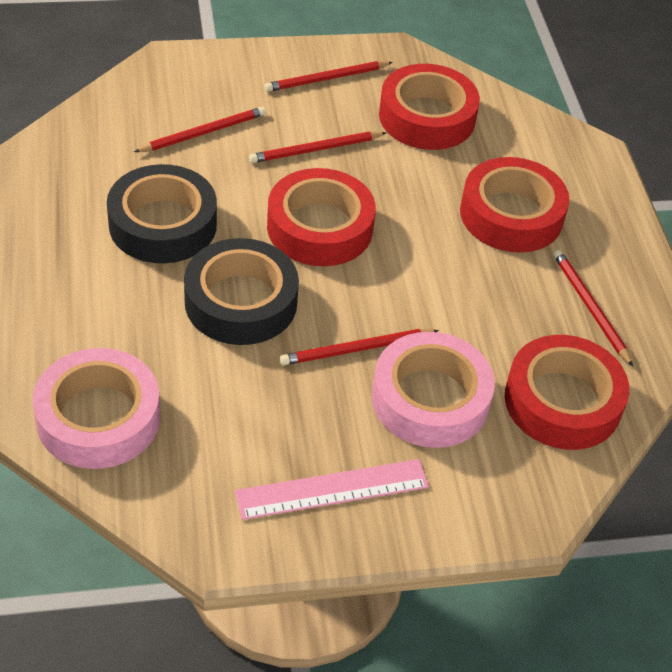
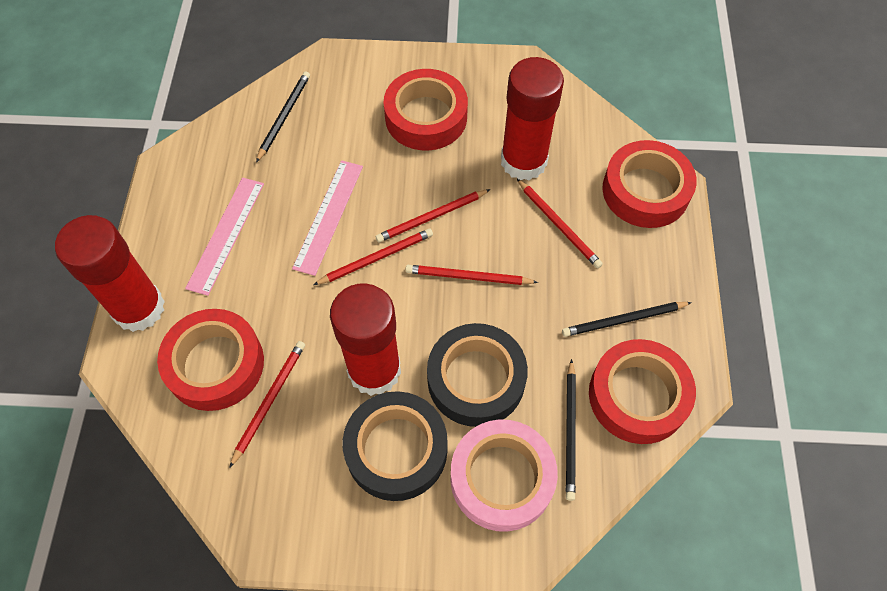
black pencil: 0 -> 3
pink ruler: 1 -> 2
pink tape: 2 -> 1
red glue stick: 0 -> 3

